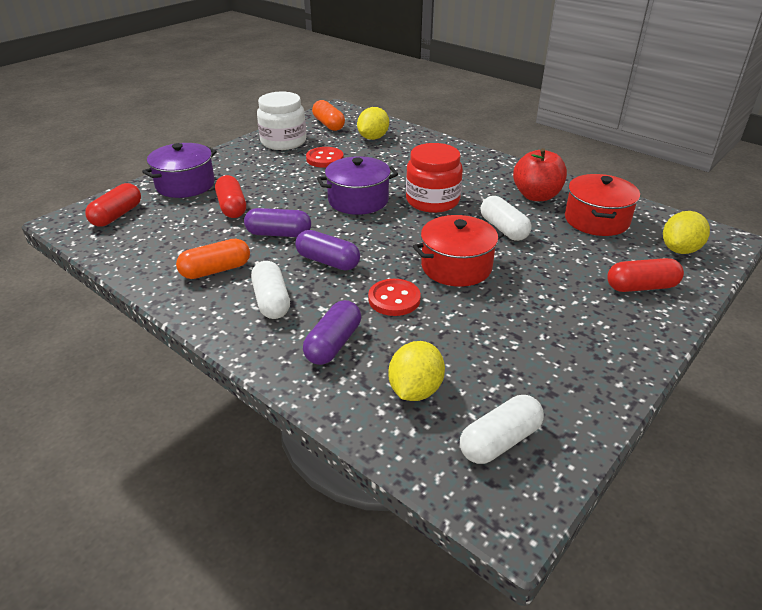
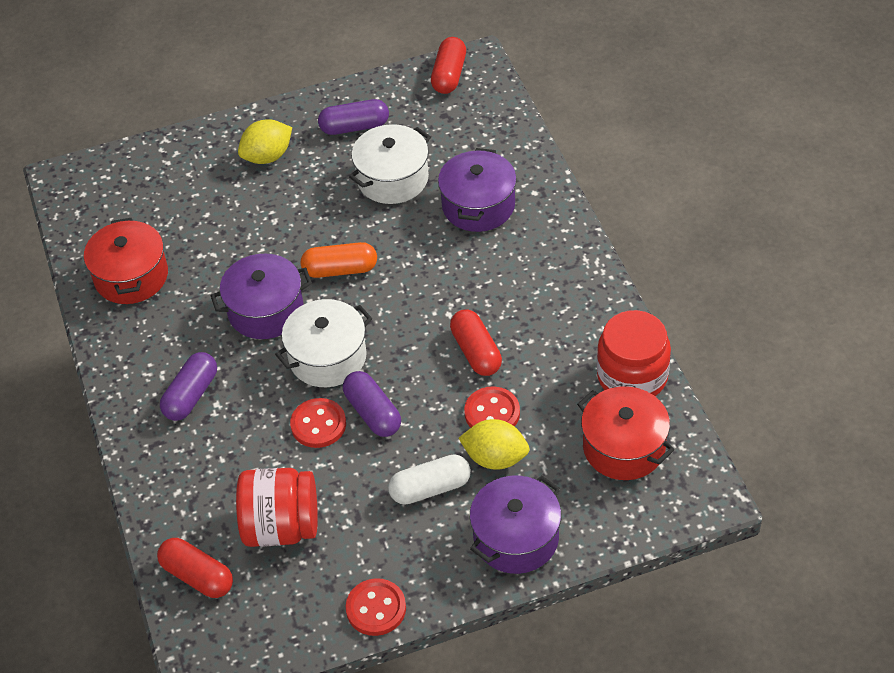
orange capsule: 2 -> 1
purple pot: 2 -> 3
red apple: 1 -> 0
red button: 2 -> 3
red jar: 1 -> 2
white capsule: 3 -> 1
white jar: 1 -> 0
white pot: 0 -> 2
yellow lemon: 3 -> 2

